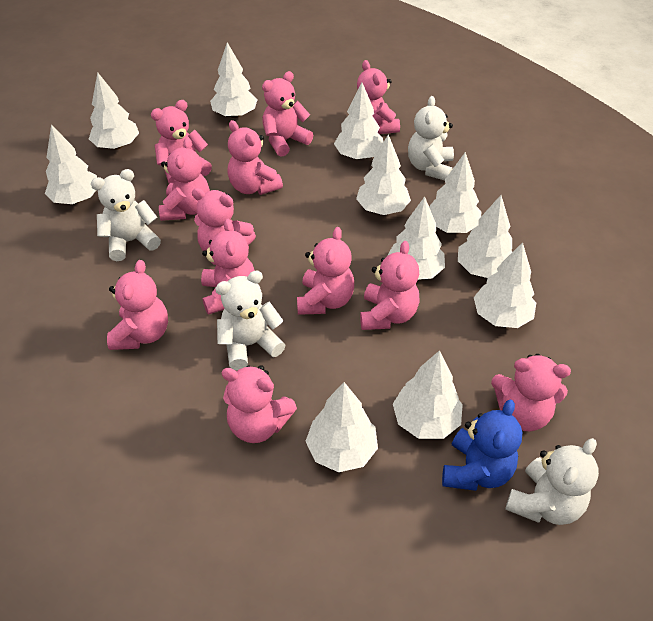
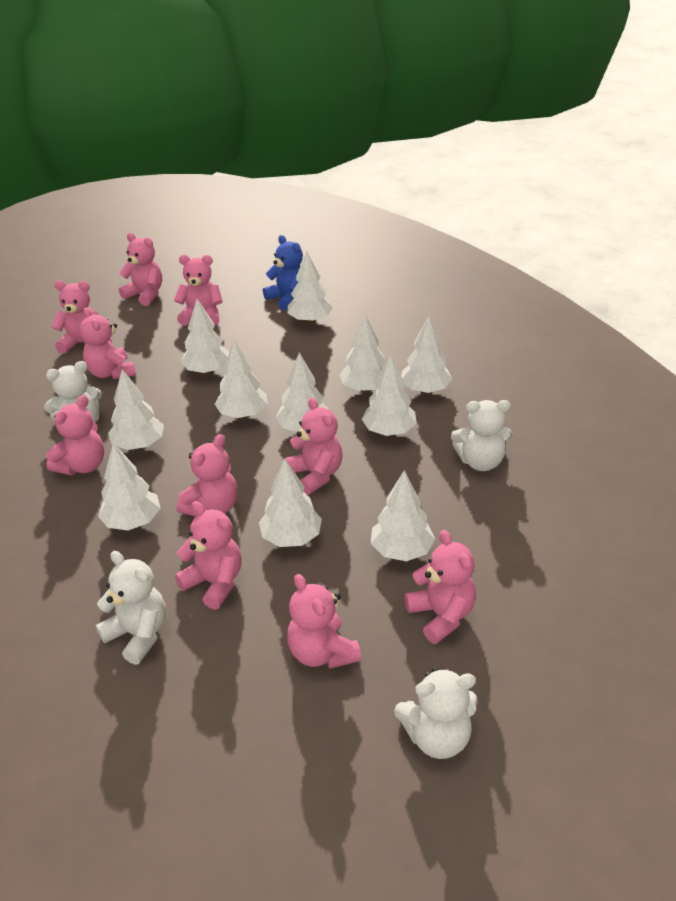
pink teddy bear: 12 -> 10

